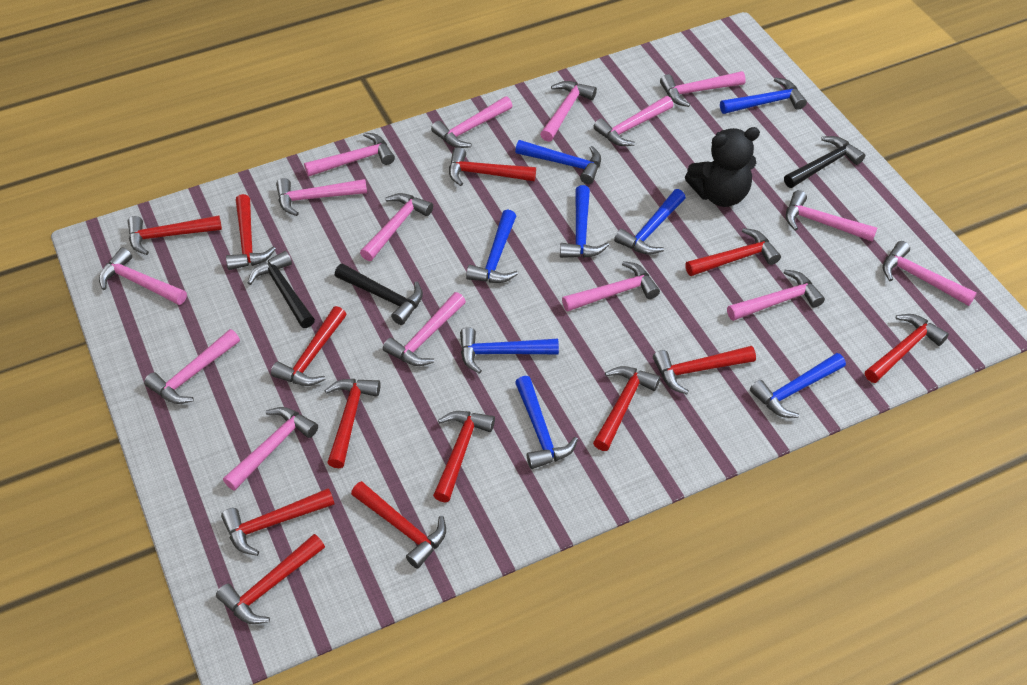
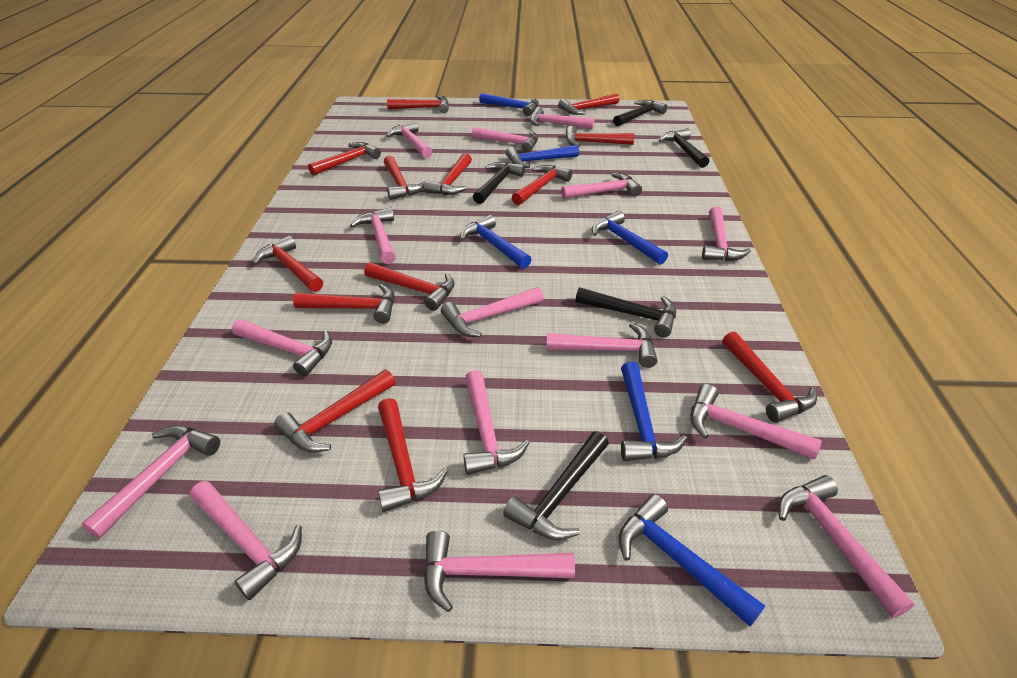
black hammer: 3 -> 5
black teddy bear: 1 -> 0
blue hammer: 8 -> 6

